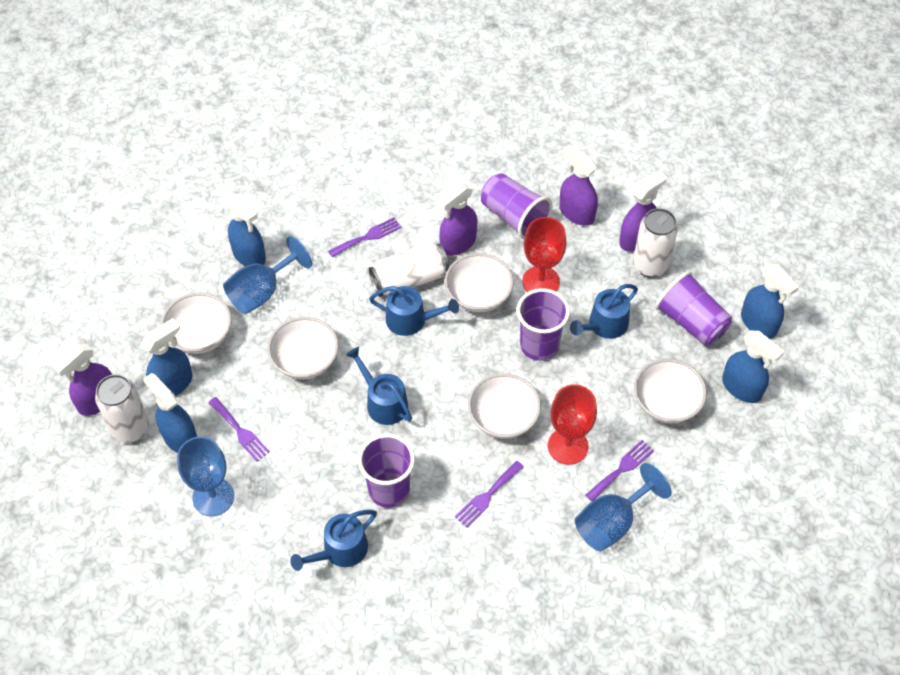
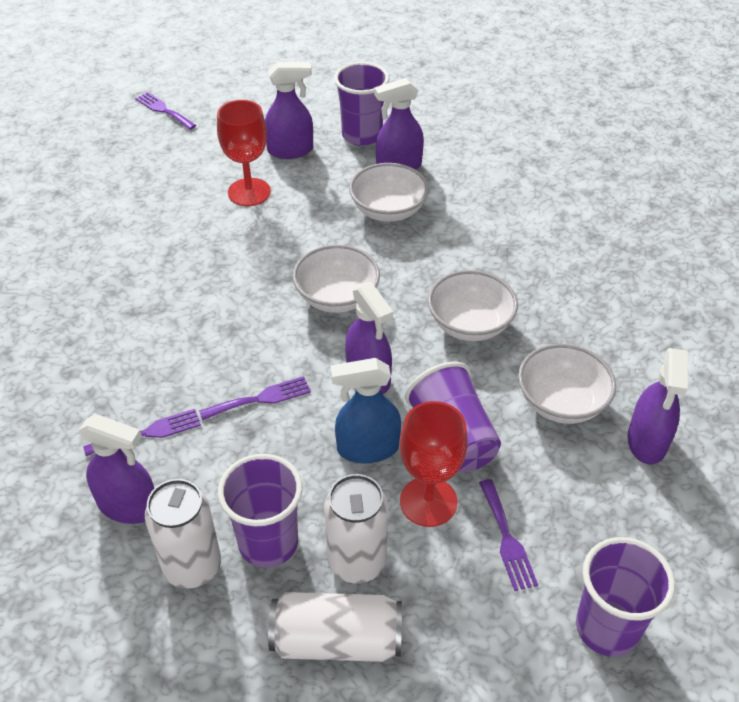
blue goblet: 3 -> 0
blue spray bottle: 5 -> 1
blue watering can: 4 -> 0
purple spray bottle: 4 -> 5
white bowl: 5 -> 4

